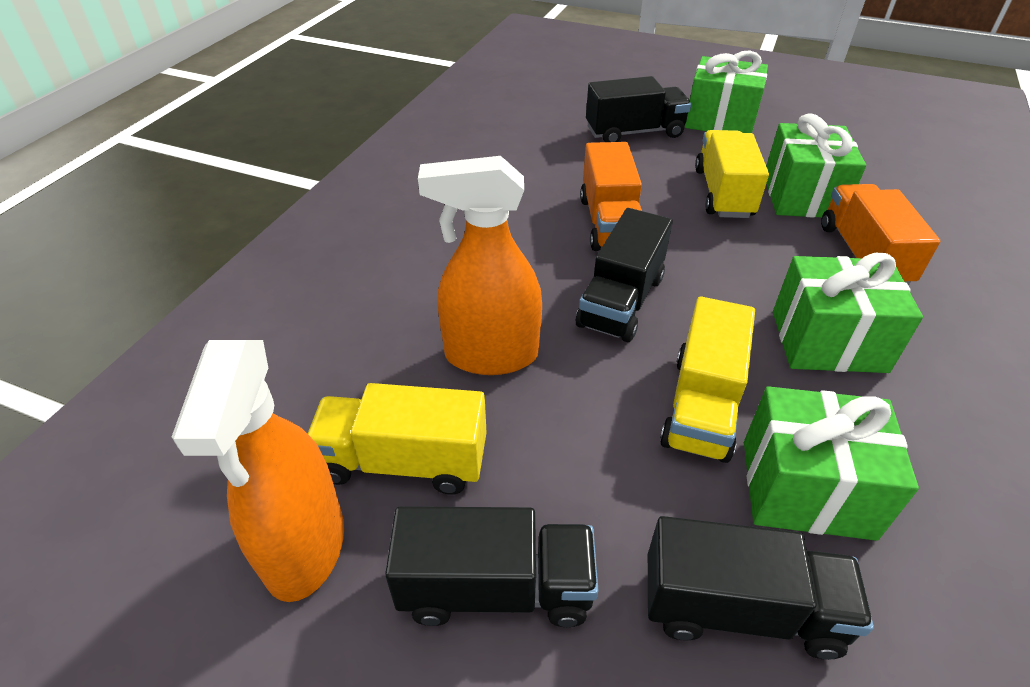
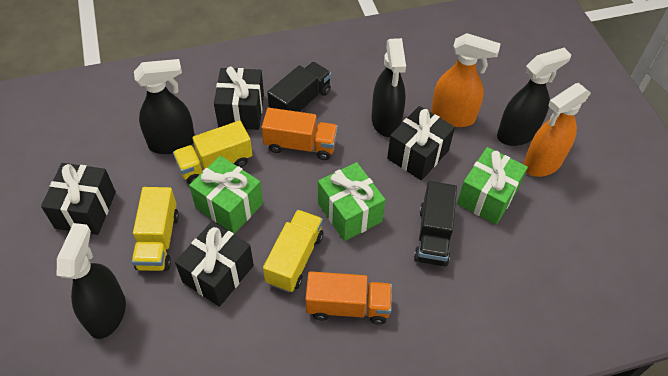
black gift: 0 -> 4
black spray bottle: 0 -> 4
black truck: 4 -> 2
green gift: 4 -> 3

